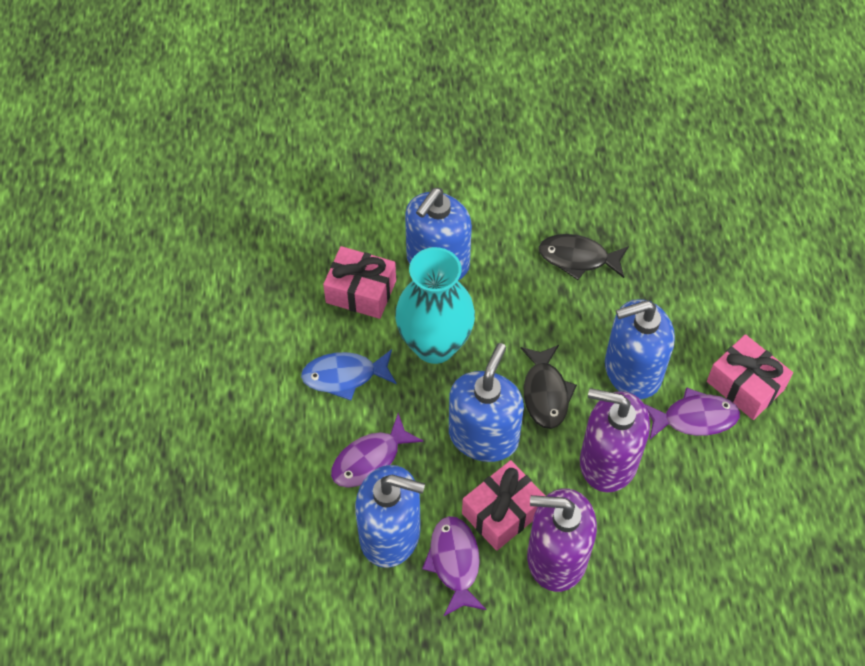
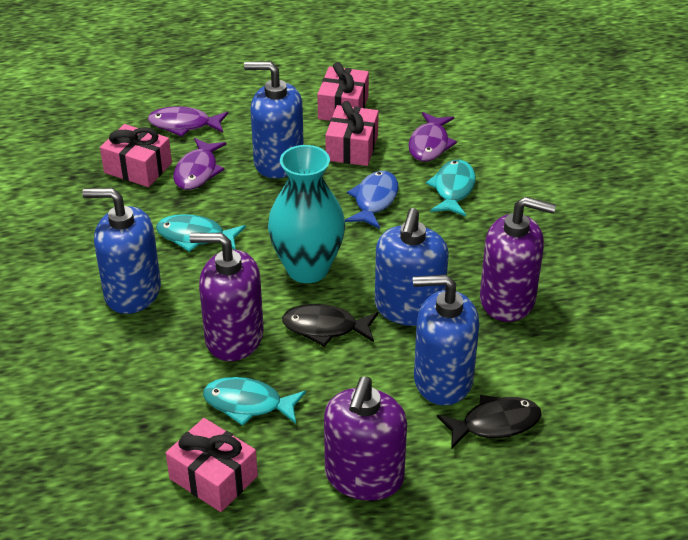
pink gift: 3 -> 4
purple soap dispenser: 2 -> 3
turquoise fish: 0 -> 3

